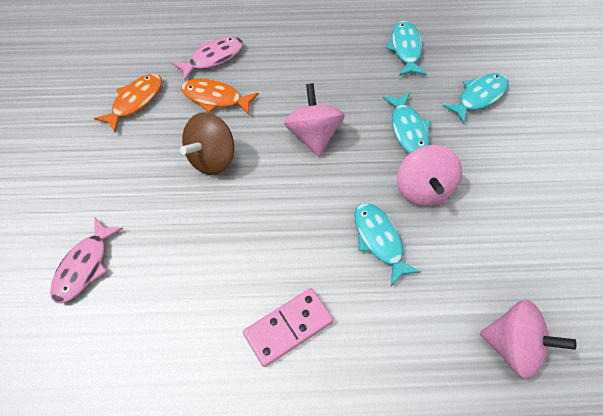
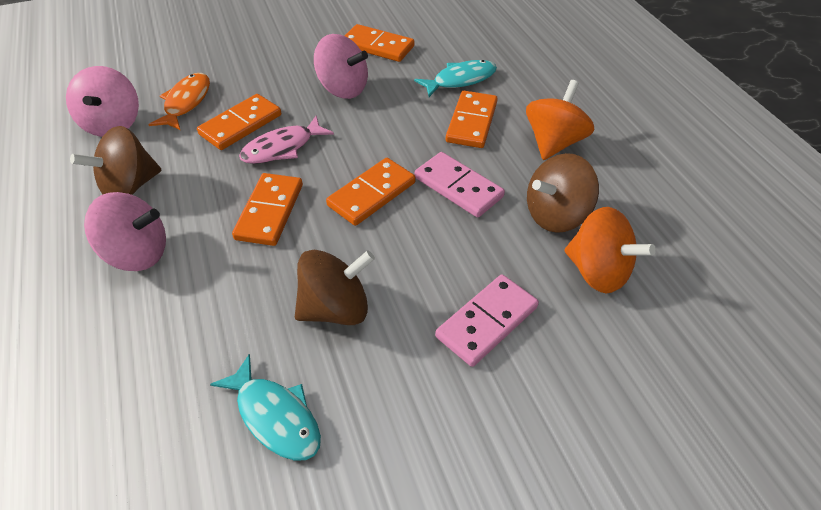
brown spinning top: 1 -> 3
orange domino: 0 -> 5
orange fish: 2 -> 1
orange spinning top: 0 -> 2
pink domino: 1 -> 2
pink fish: 2 -> 1
turquoise fish: 4 -> 2

